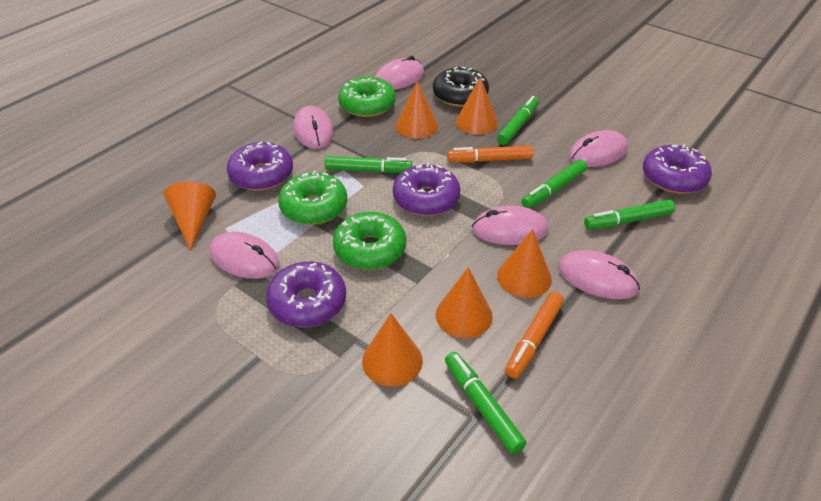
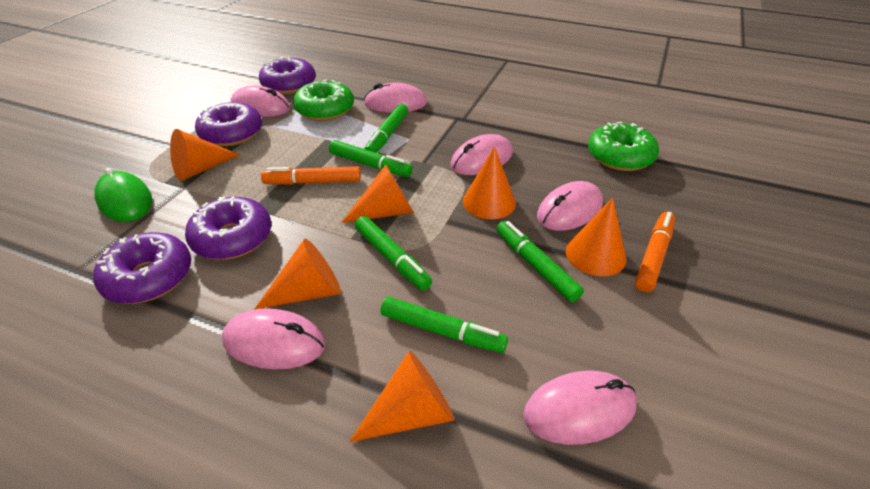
black donut: 1 -> 0
green donut: 3 -> 2
green mouse: 0 -> 1

